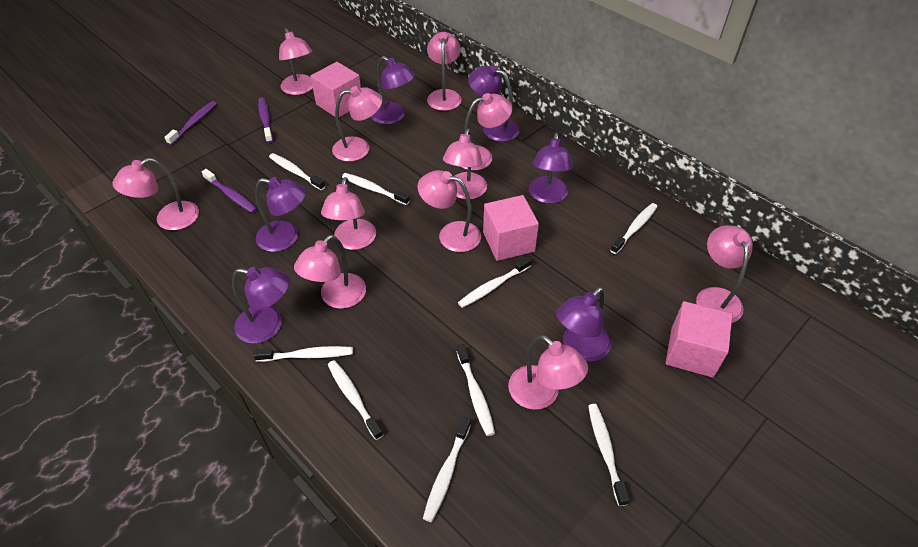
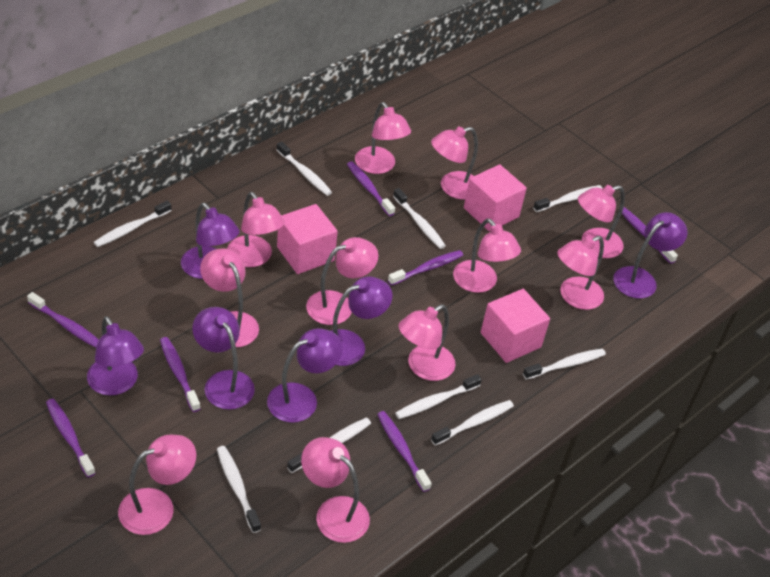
purple toothbrush: 3 -> 7

